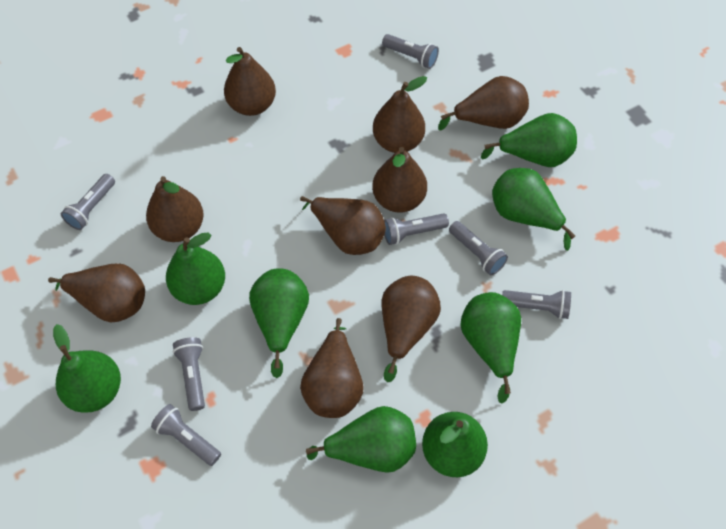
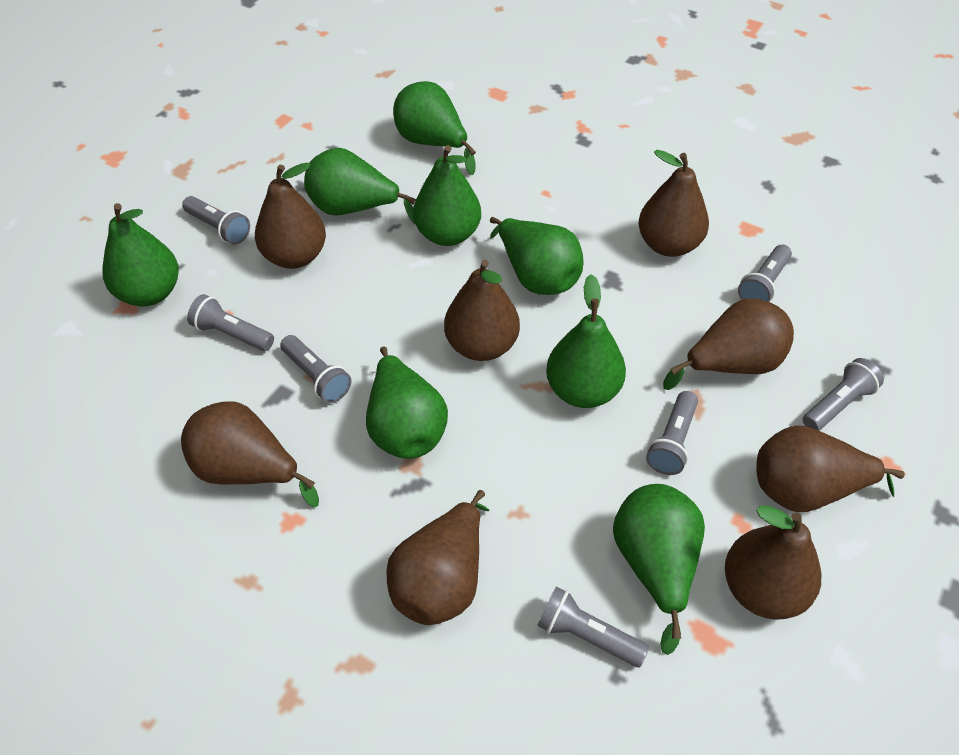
brown pear: 9 -> 8

